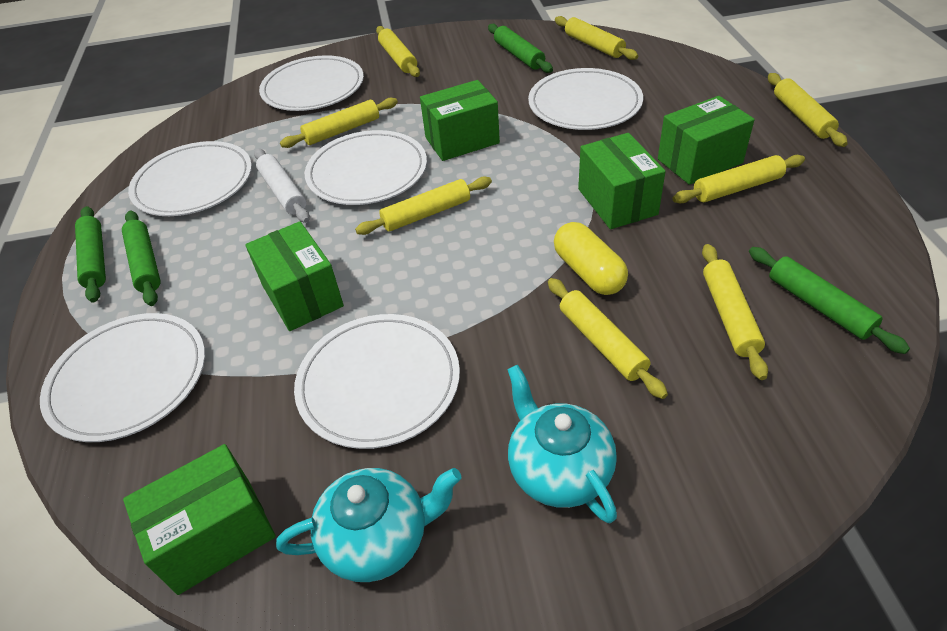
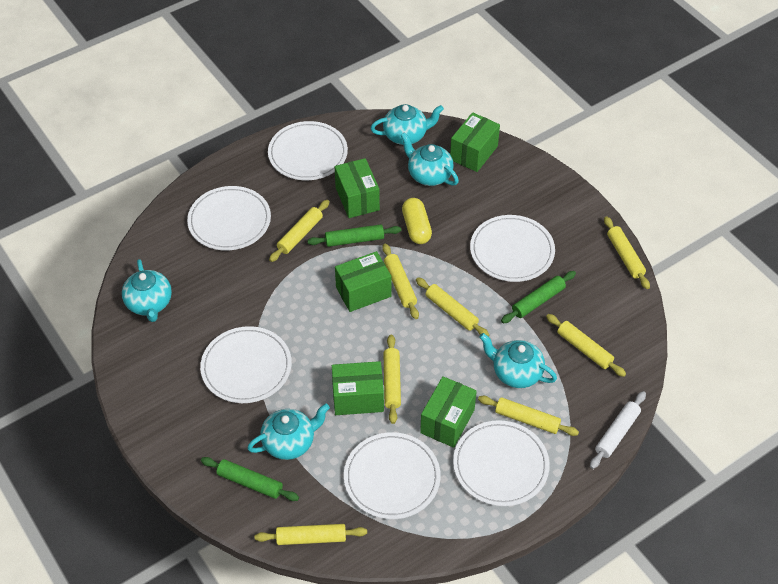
green rolling pin: 4 -> 3
turquoise teapot: 2 -> 5

